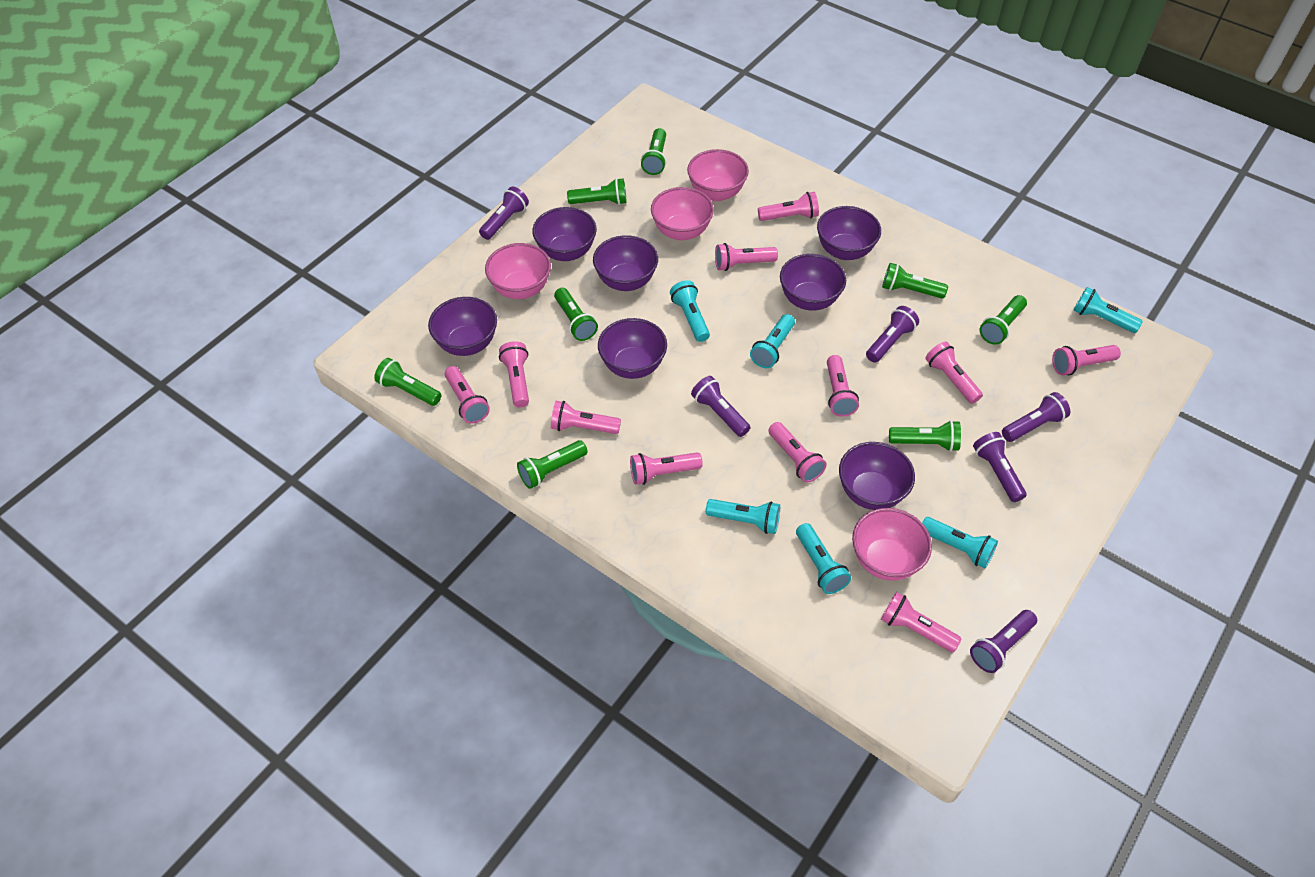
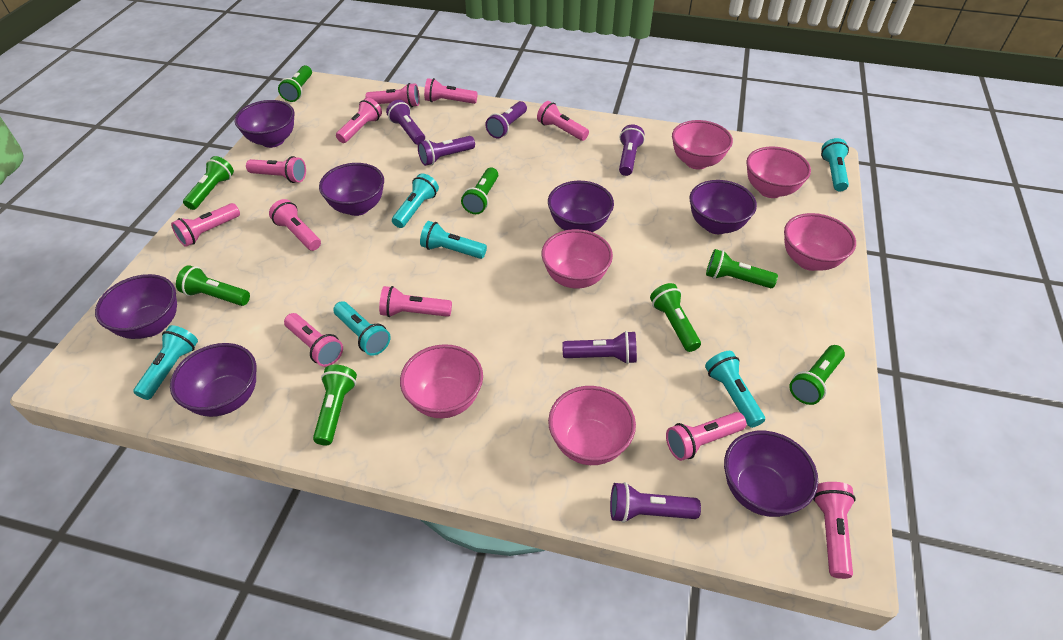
pink bowl: 4 -> 6

